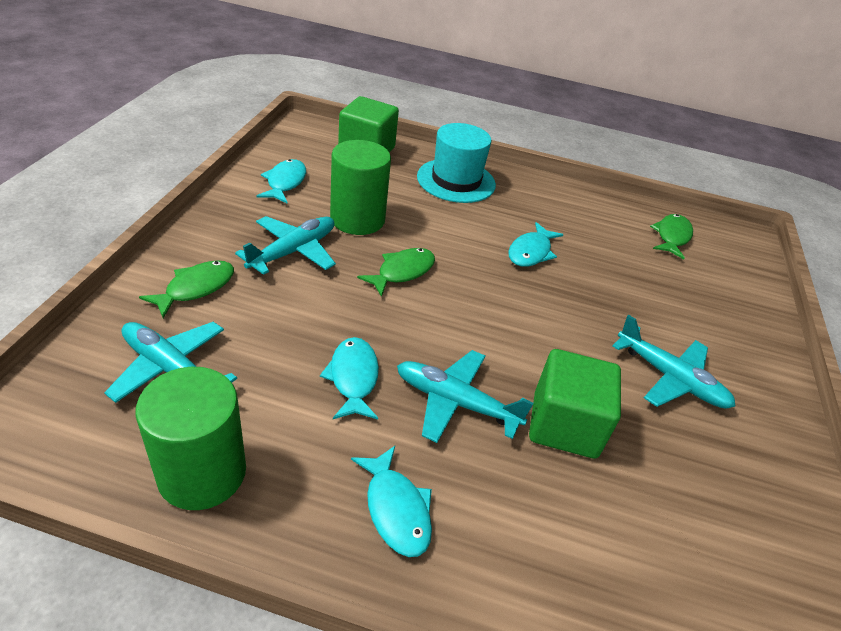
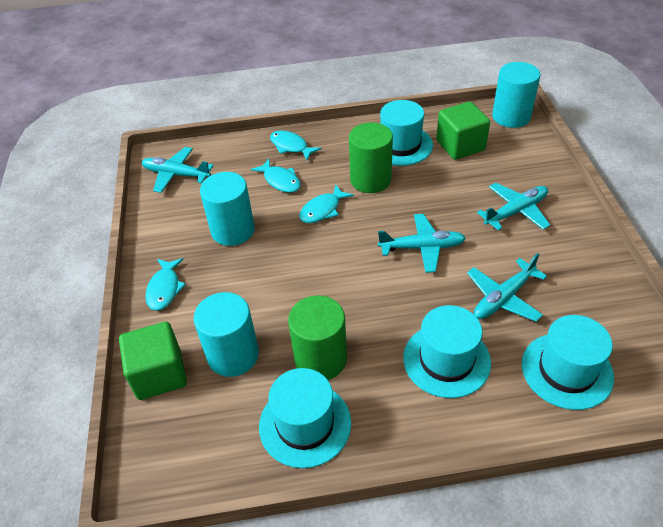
green fish: 3 -> 0
turquoise cylinder: 0 -> 3
turquoise hat: 1 -> 4

